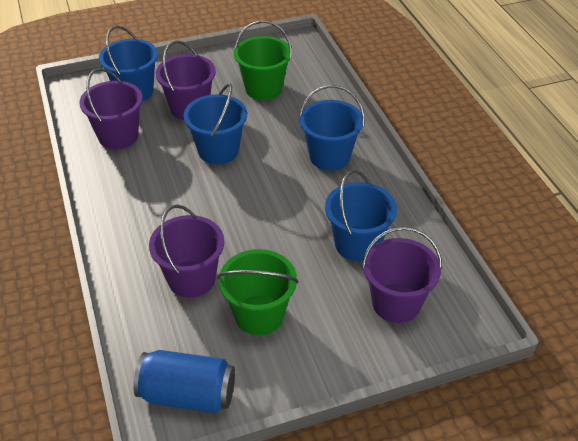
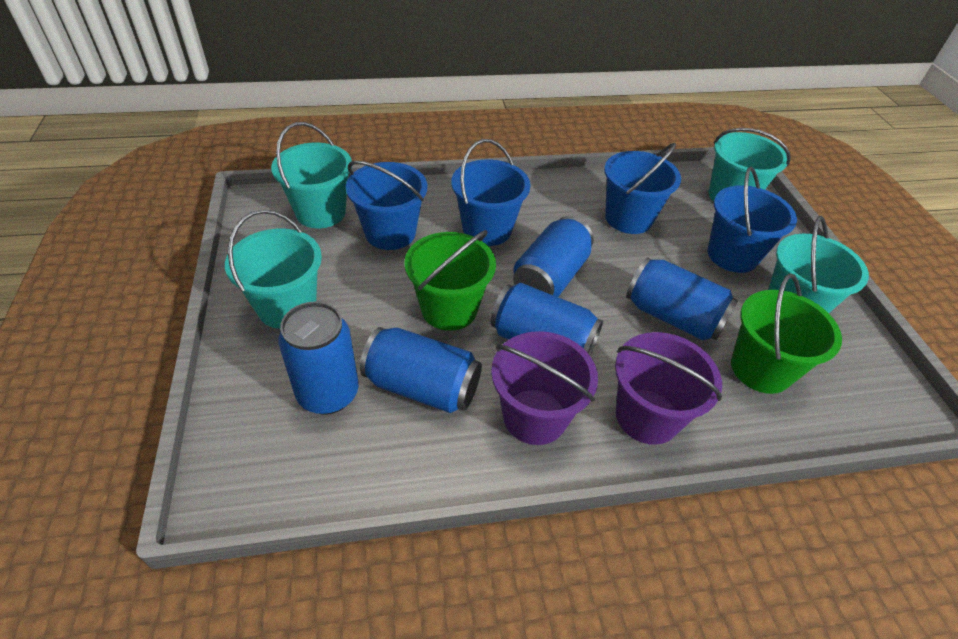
blue can: 1 -> 5
purple bucket: 4 -> 2
turquoise bucket: 0 -> 4

